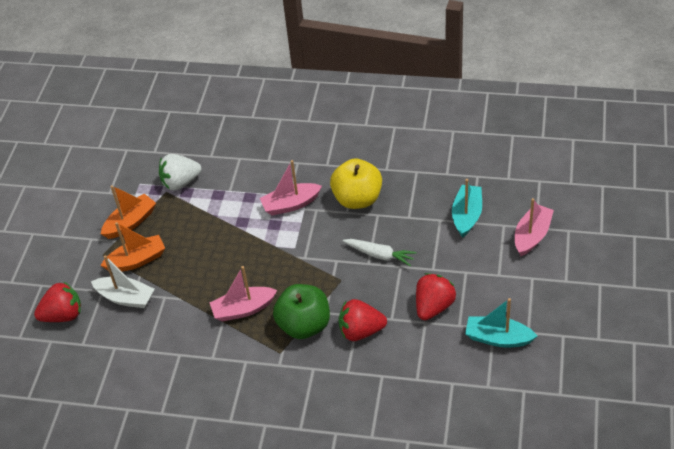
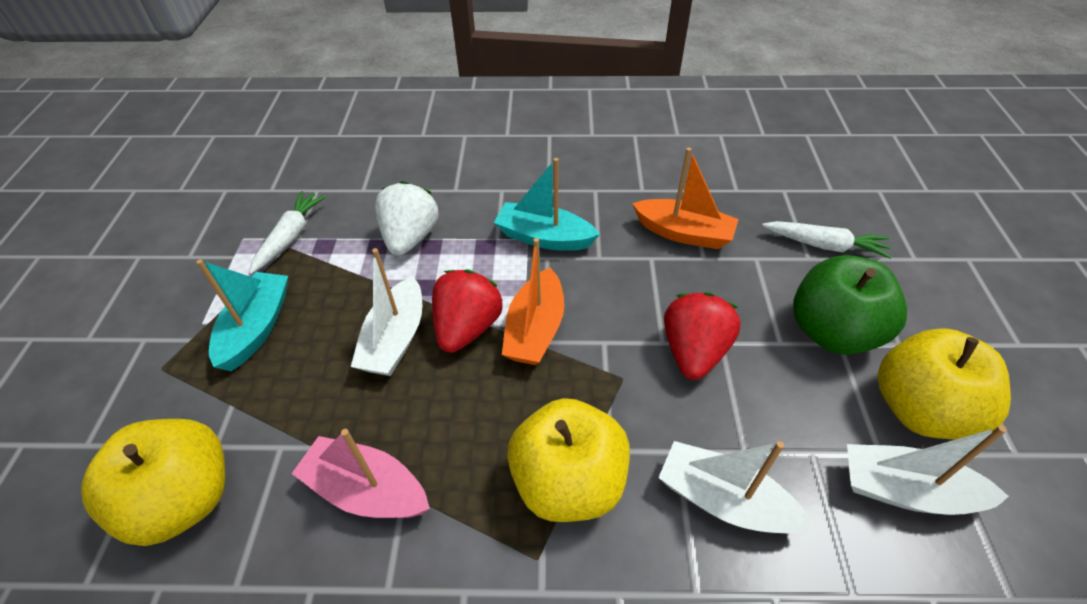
pink boat: 3 -> 1
red strawberry: 3 -> 2
white boat: 1 -> 3
white carrot: 1 -> 2
yellow apple: 1 -> 3

